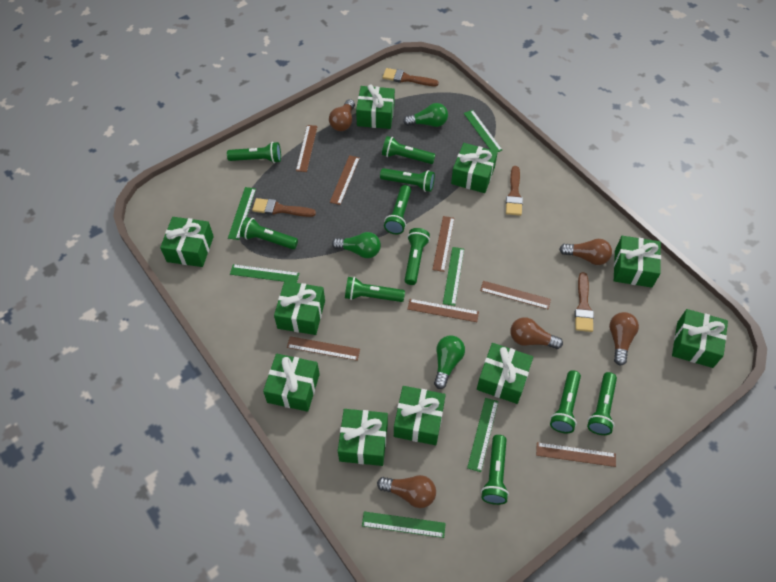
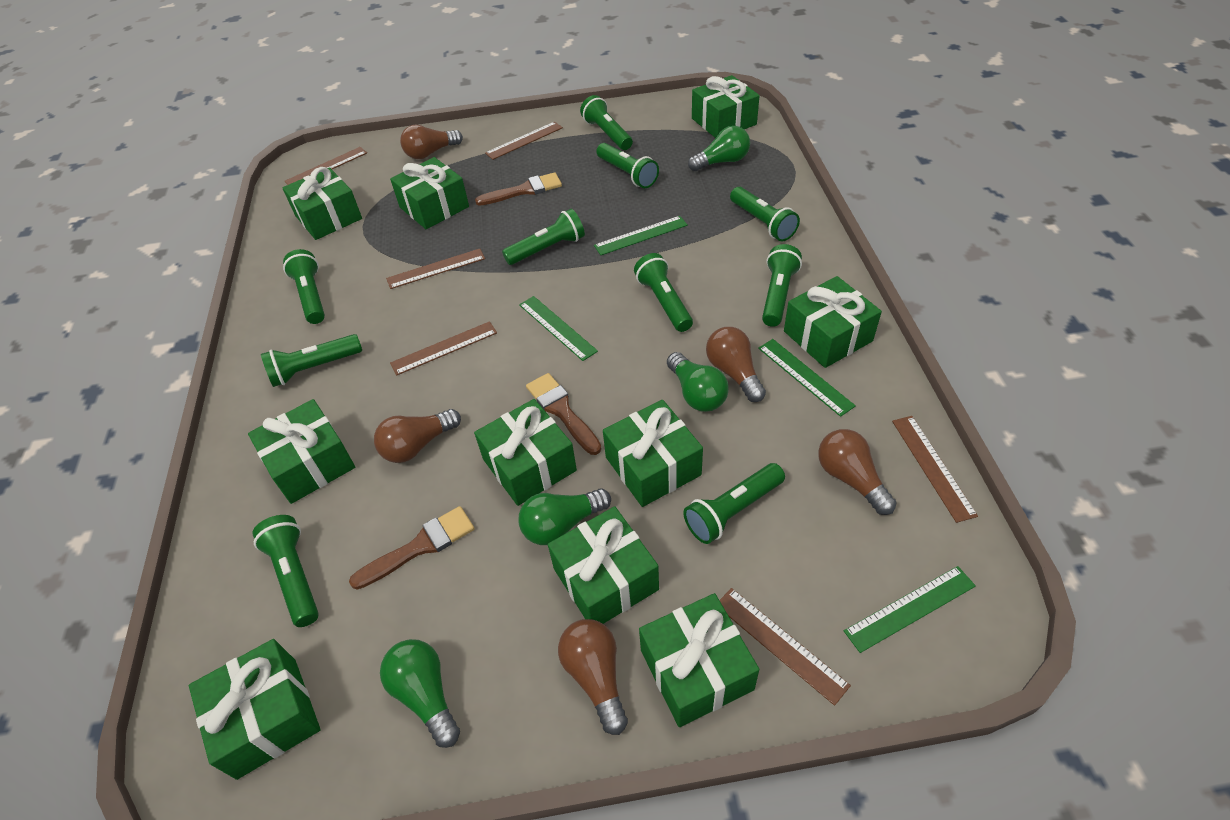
brown brush: 4 -> 3
brown ruler: 7 -> 6
green light bulb: 3 -> 4
green ruler: 6 -> 4

